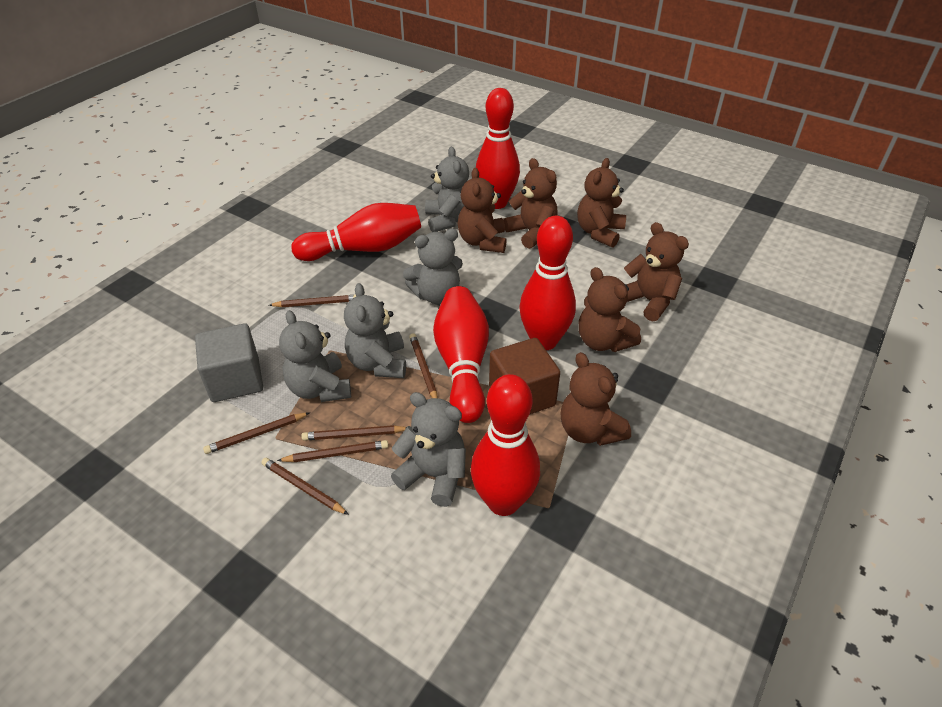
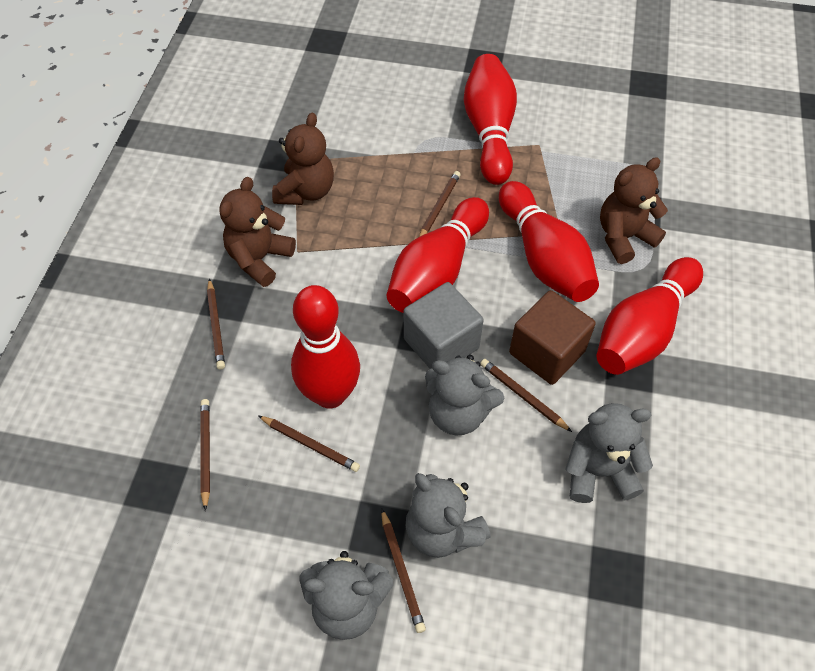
brown teddy bear: 6 -> 3
grey teddy bear: 5 -> 4

